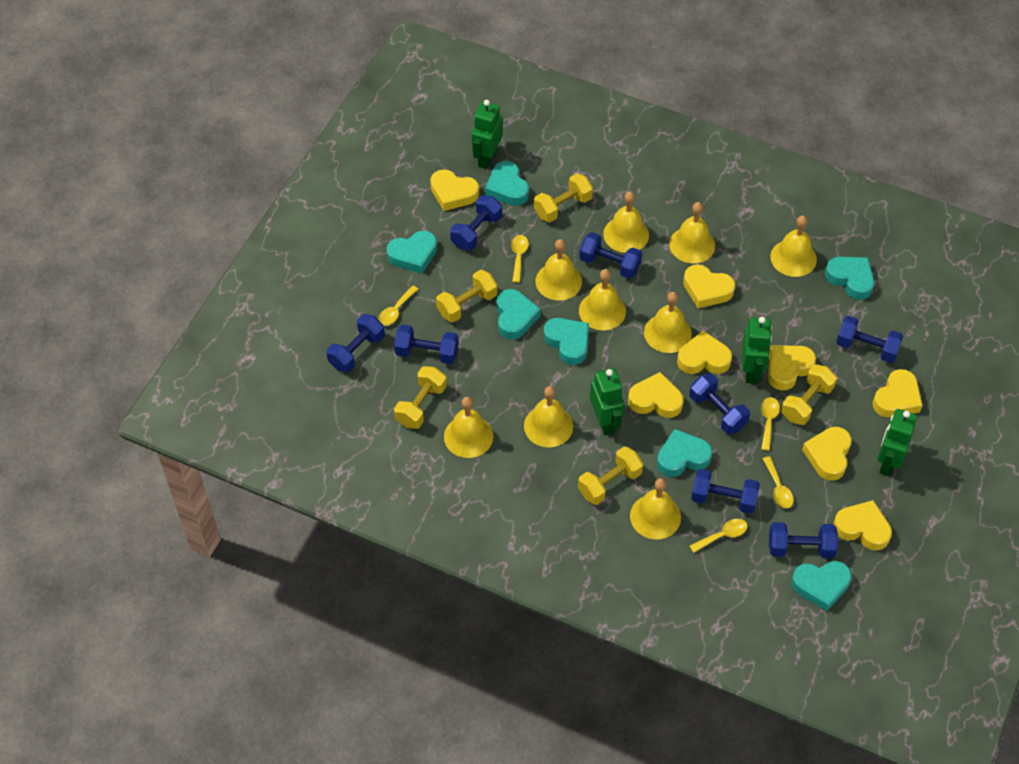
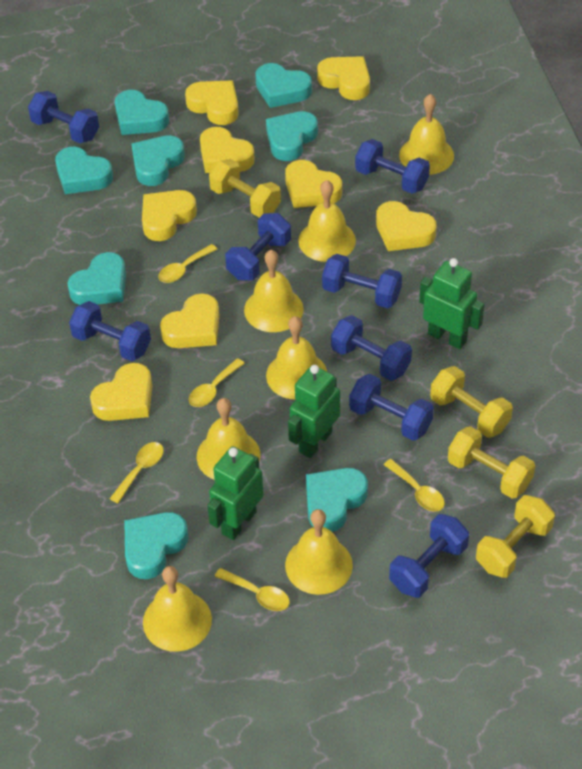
green robot: 4 -> 3
turquoise heart: 7 -> 8
yellow bell: 9 -> 7
yellow dumbbell: 5 -> 4

